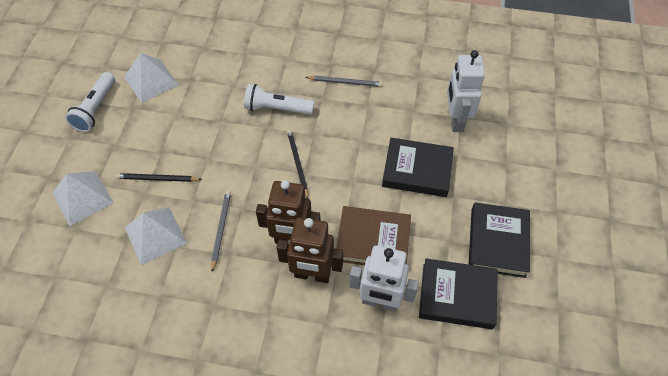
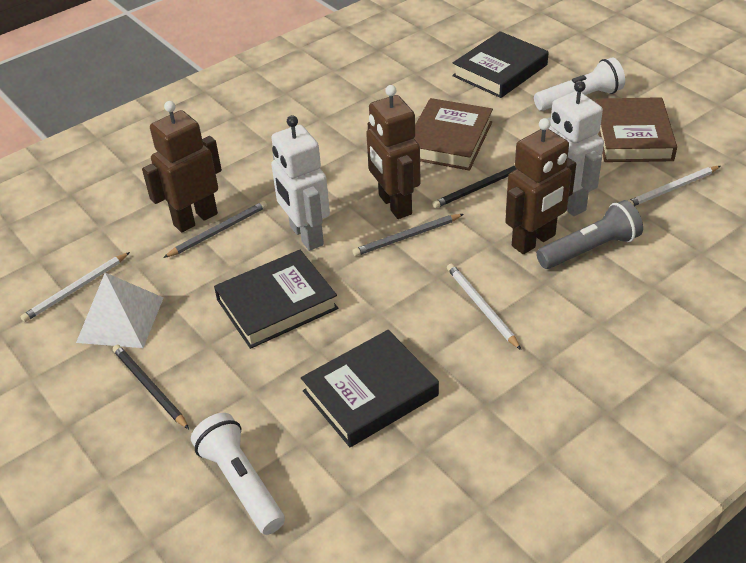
brown book: 1 -> 2
brown robot: 2 -> 3
grey flashlight: 0 -> 1
white pencil: 0 -> 3
white pyramid: 3 -> 1

